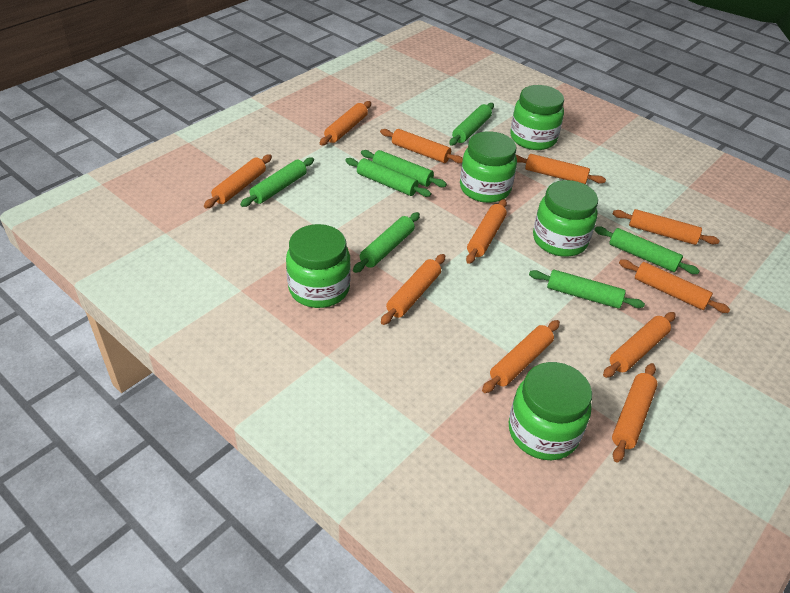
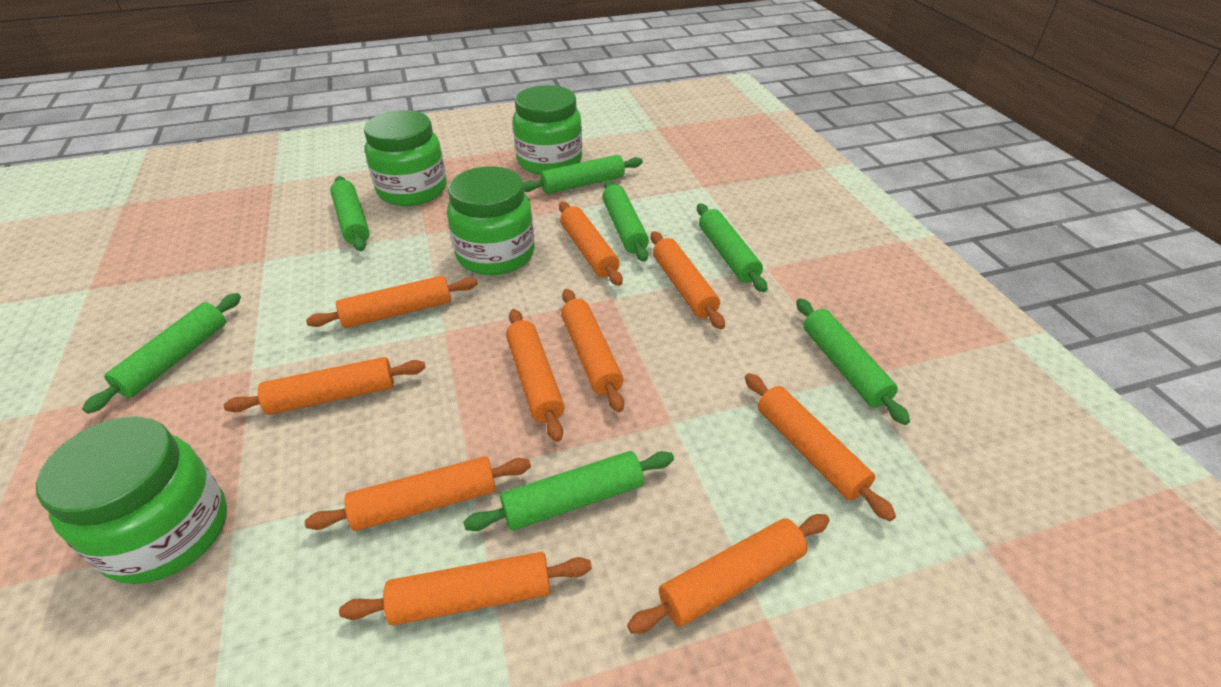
green jar: 5 -> 4
orange rolling pin: 11 -> 10

